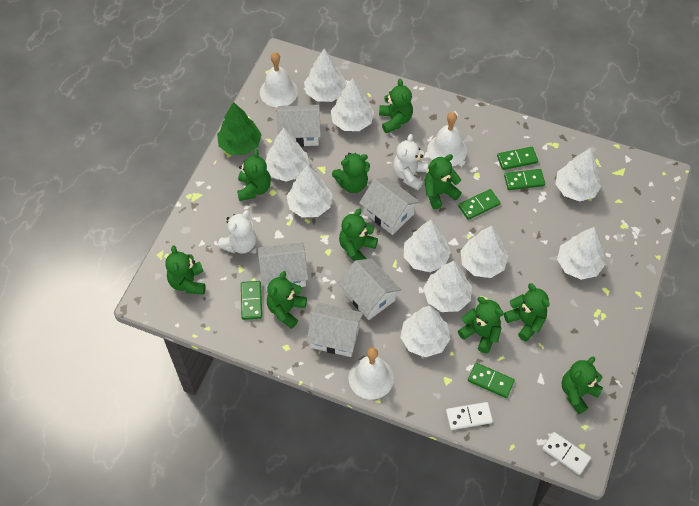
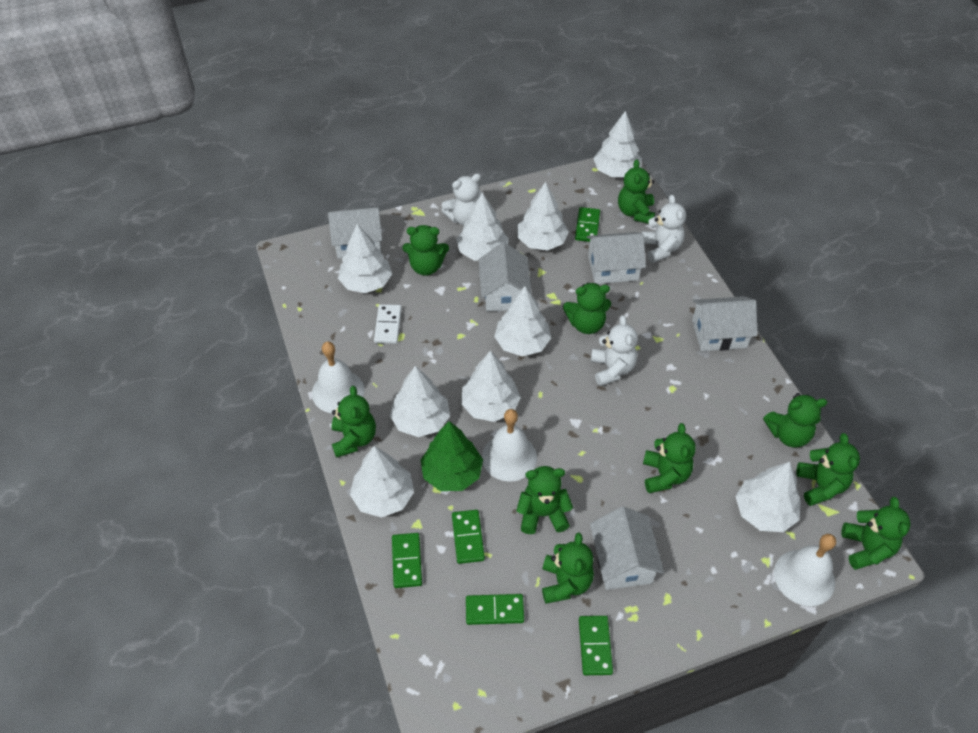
white domino: 2 -> 1
white teddy bear: 2 -> 3
white tree: 10 -> 9

